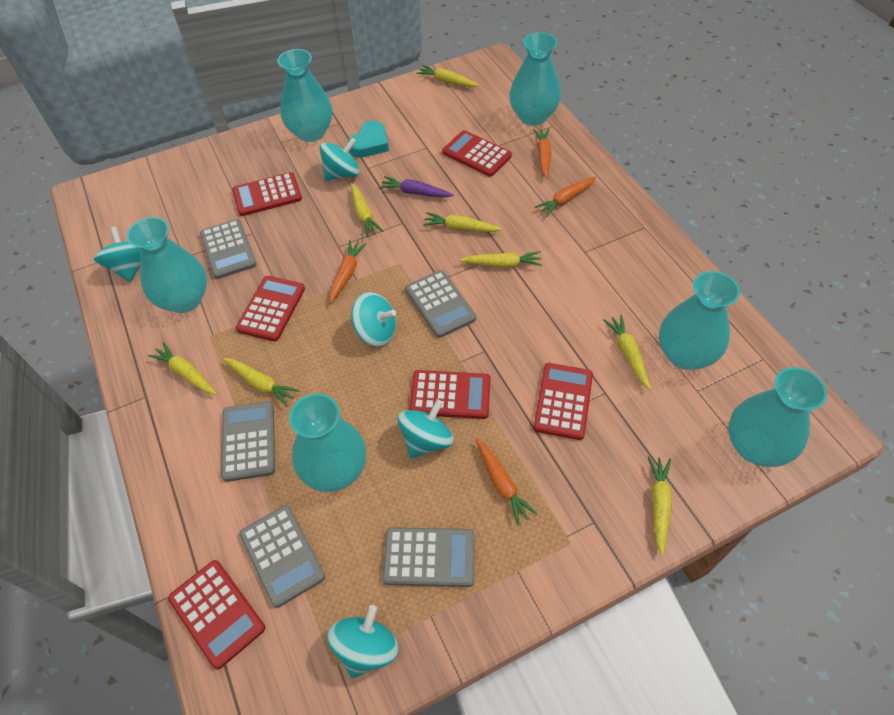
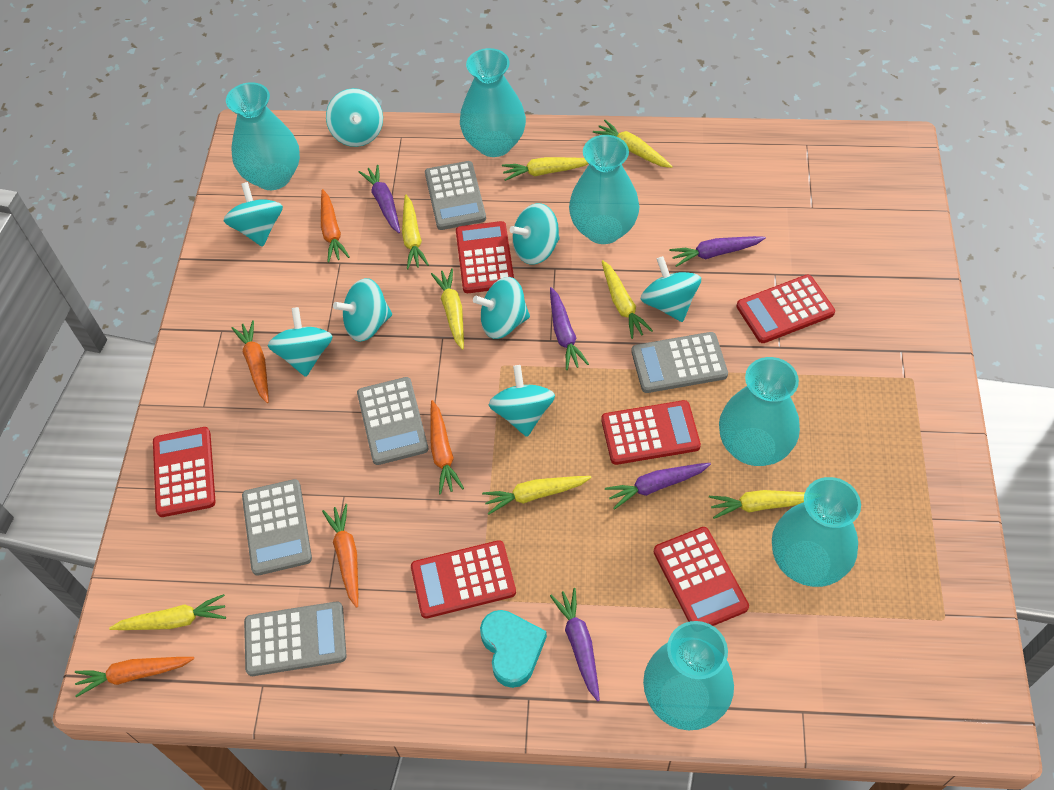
orange carrot: 4 -> 5
purple carrot: 1 -> 5
turquoise spinning top: 5 -> 8

